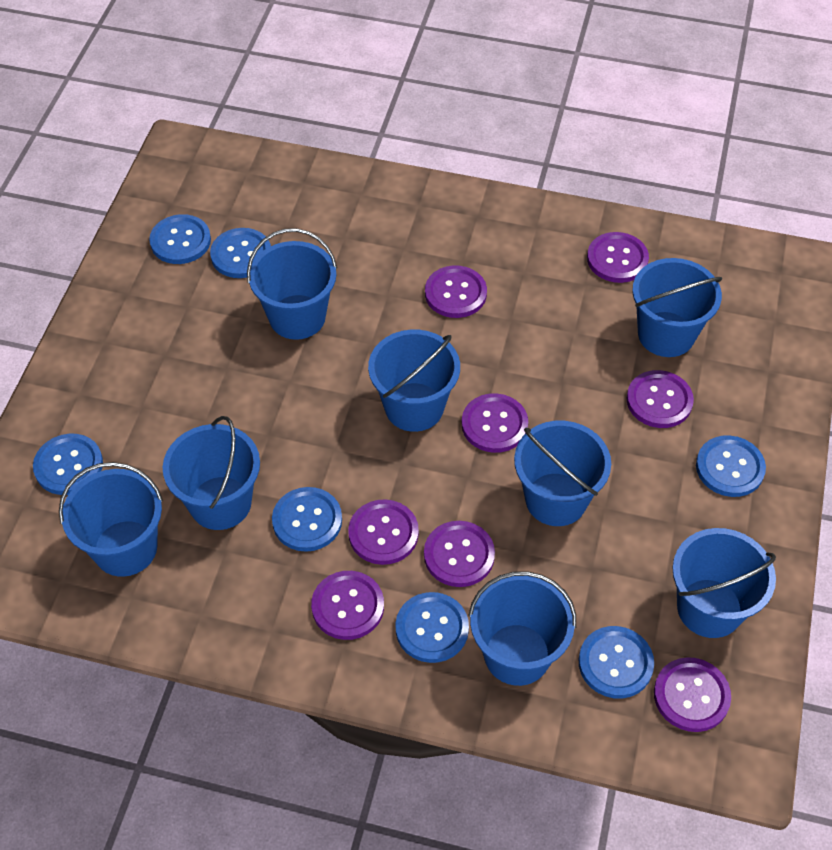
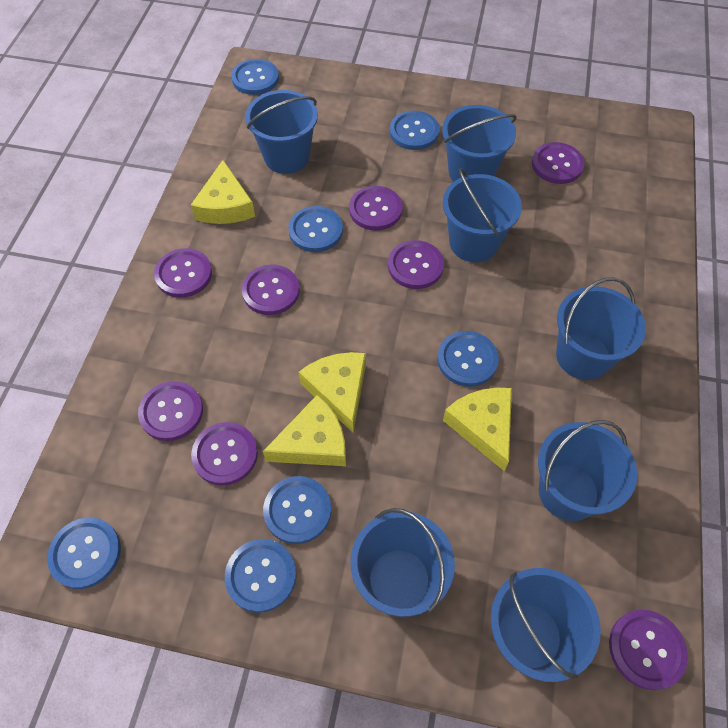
blue bucket: 8 -> 7
yellow cheese: 0 -> 4

